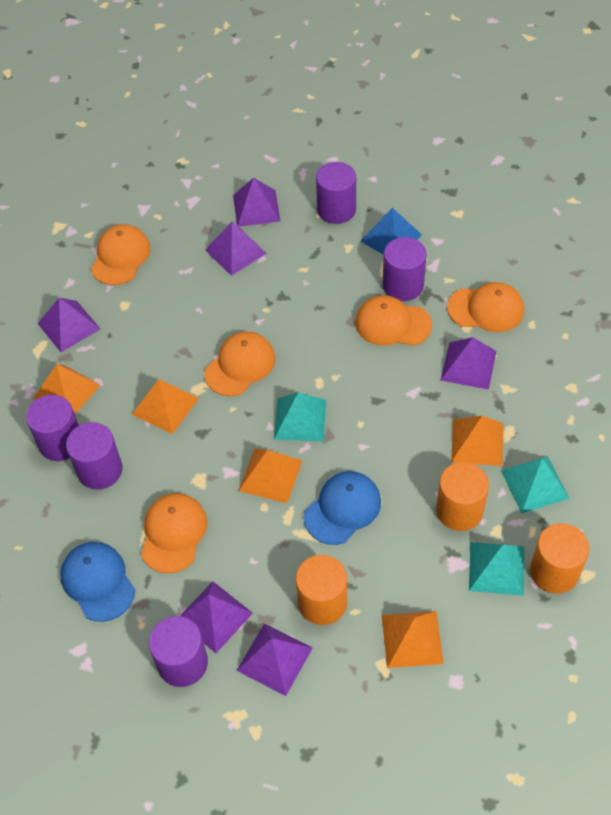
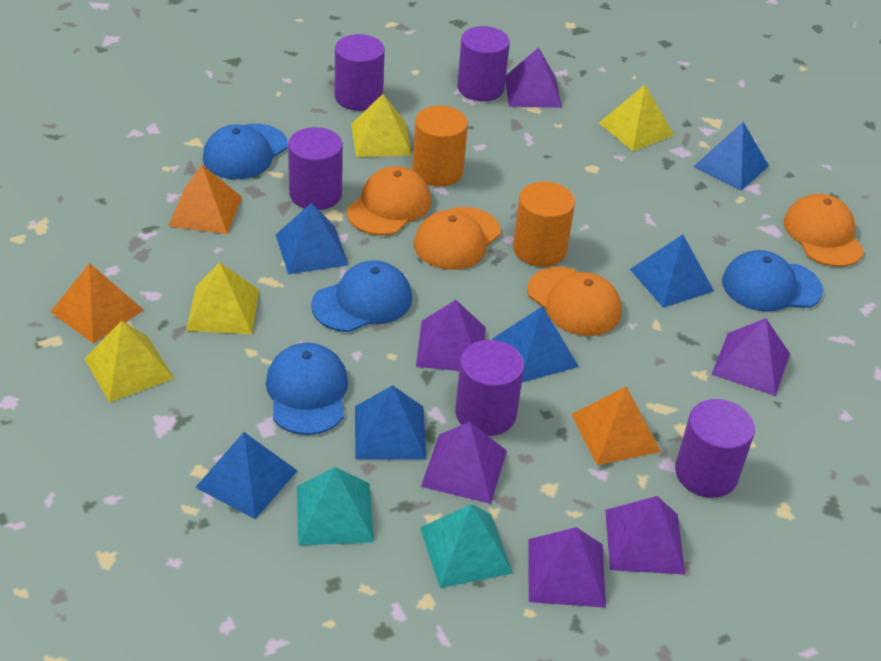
blue cap: 2 -> 4
blue pyramid: 1 -> 6
orange cap: 5 -> 4
orange cylinder: 3 -> 2
orange pyramid: 5 -> 3
turquoise pyramid: 3 -> 2
yellow pyramid: 0 -> 4

